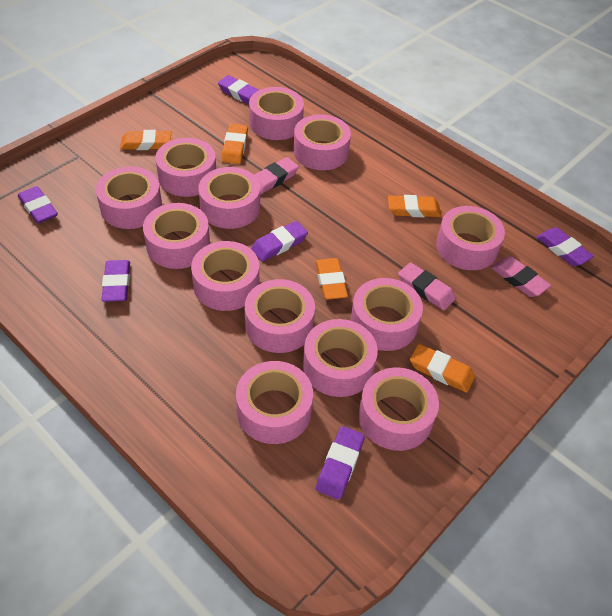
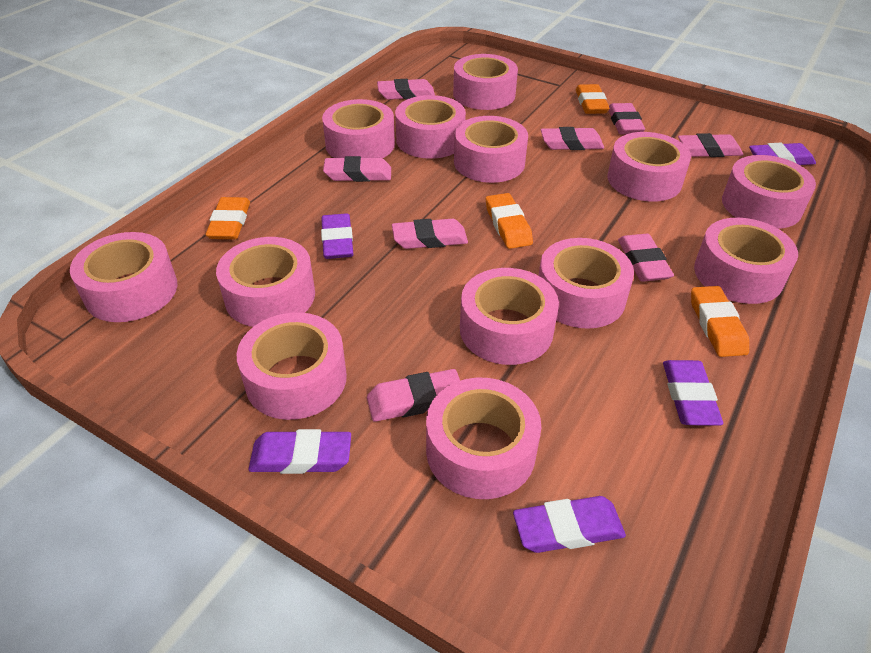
orange eraser: 5 -> 4
pink eraser: 3 -> 8
purple eraser: 6 -> 5

